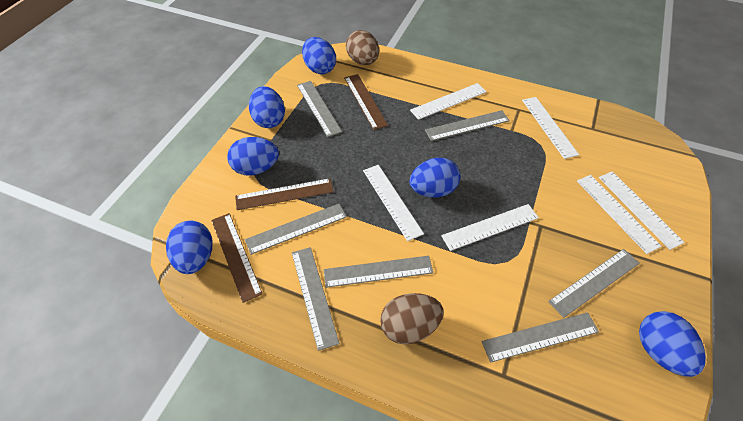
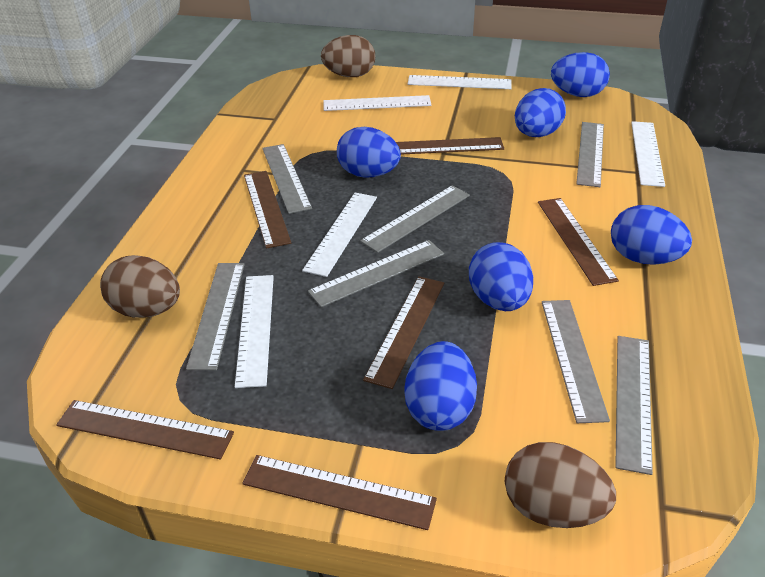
brown egg: 2 -> 3
brown ruler: 3 -> 6
white ruler: 6 -> 5

